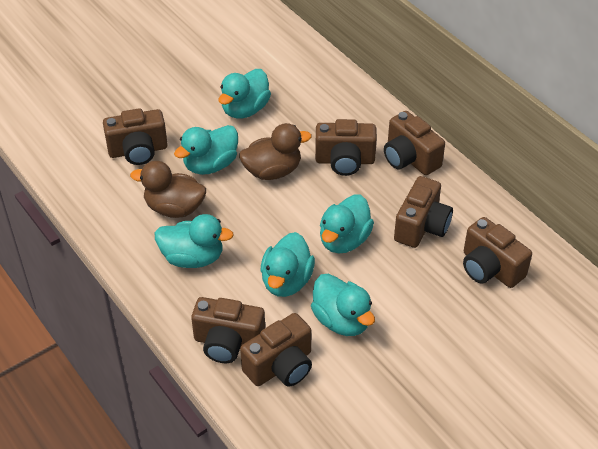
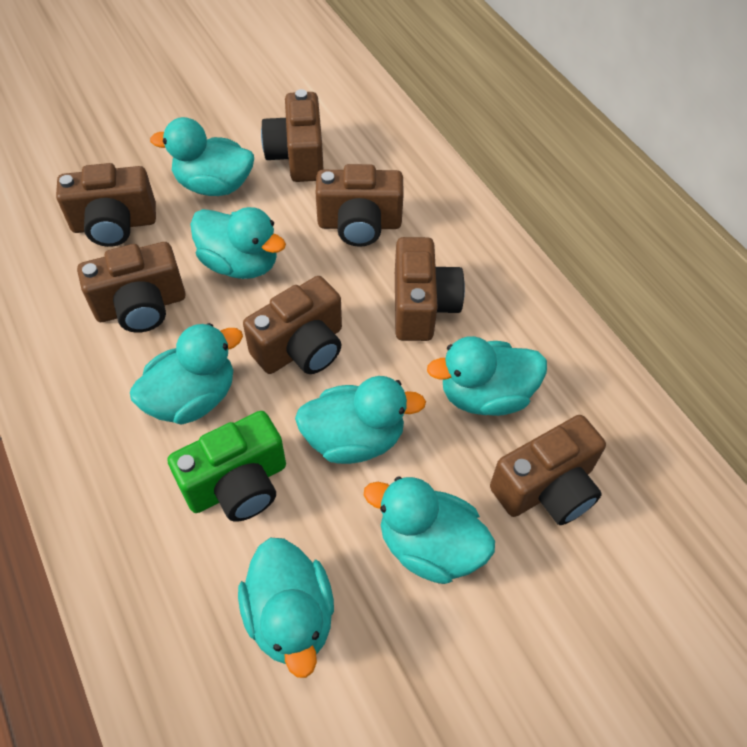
brown duck: 2 -> 0
green camera: 0 -> 1
turquoise duck: 6 -> 7

